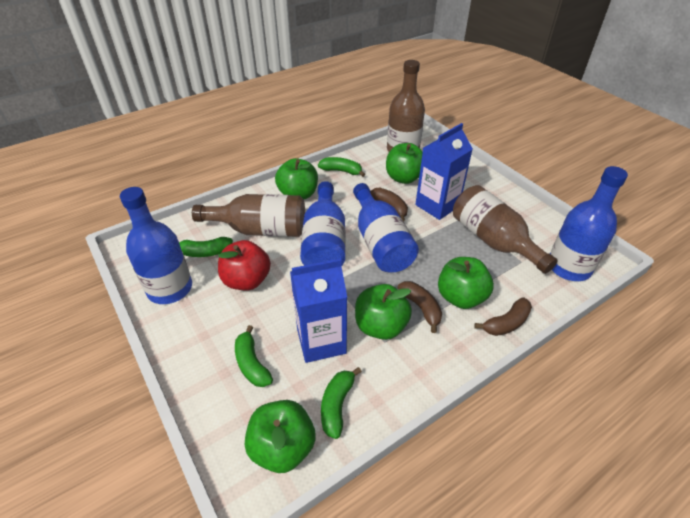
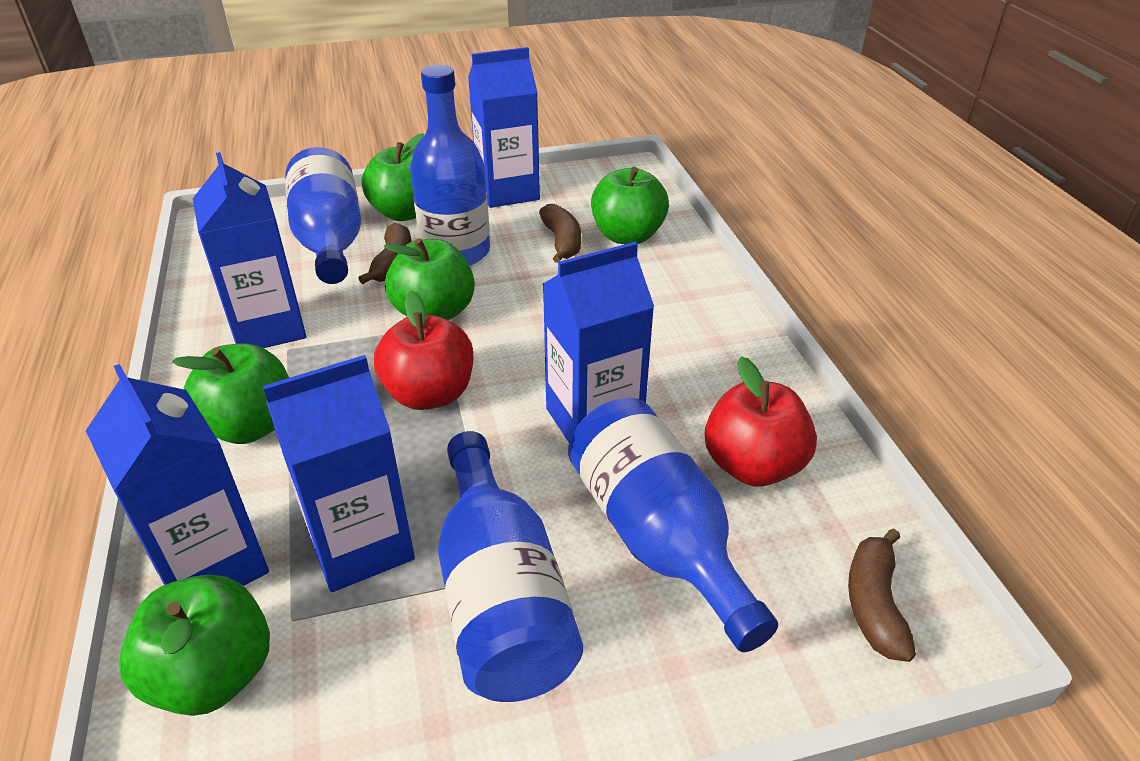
blue carton: 2 -> 5
brown bottle: 3 -> 0
green banana: 4 -> 0
red apple: 1 -> 2

